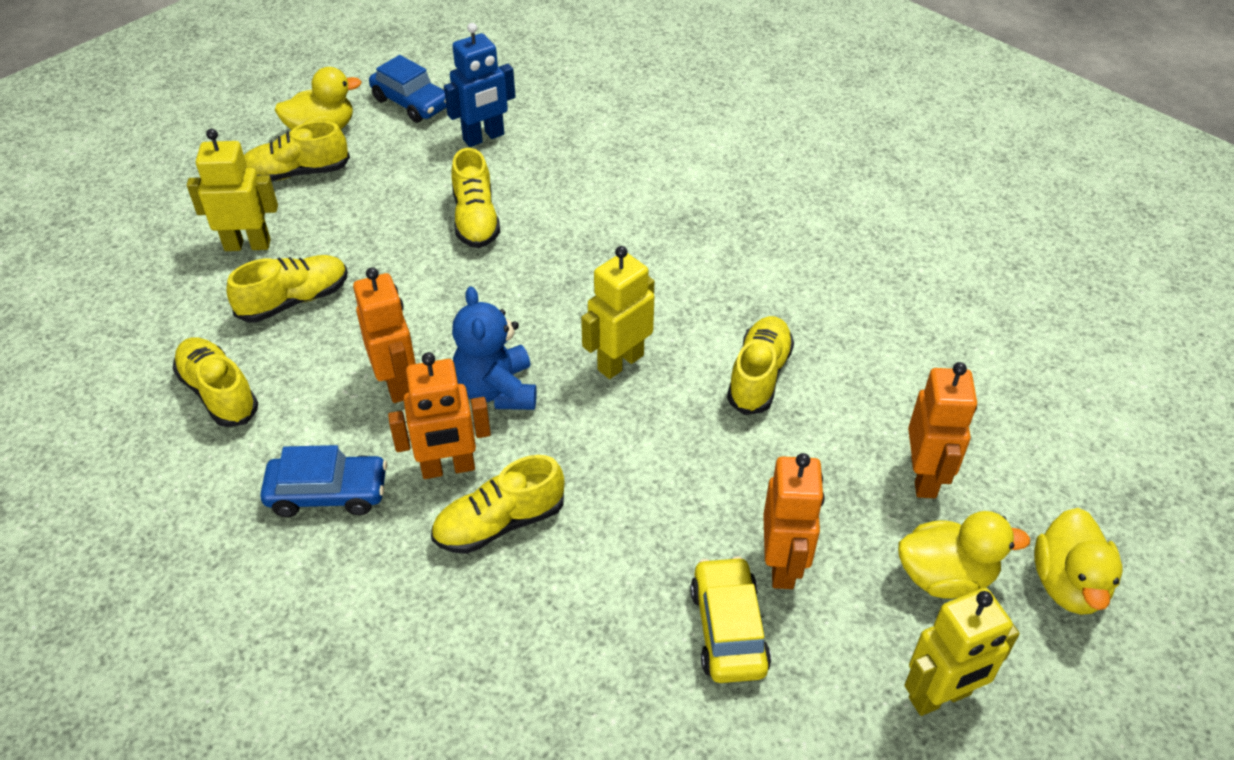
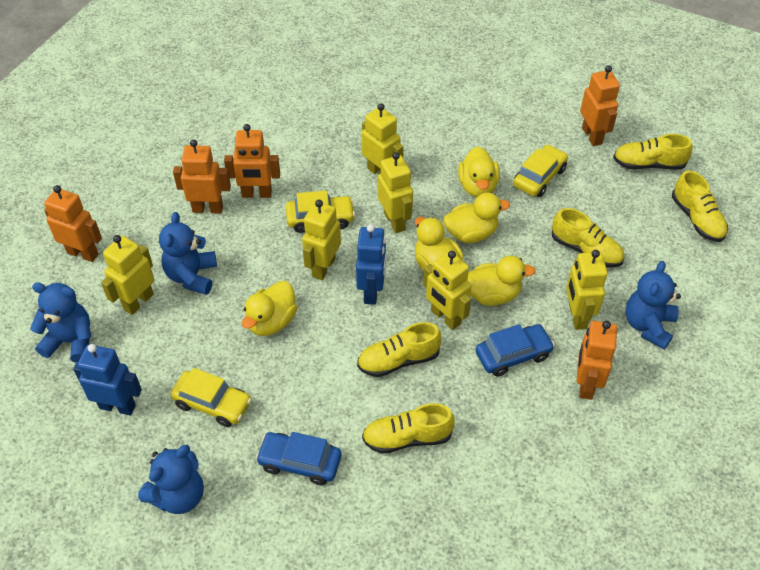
blue robot: 1 -> 2
blue teddy bear: 1 -> 4
orange robot: 4 -> 5
yellow car: 1 -> 3
yellow duck: 3 -> 5
yellow robot: 3 -> 6
yellow shoe: 6 -> 5

